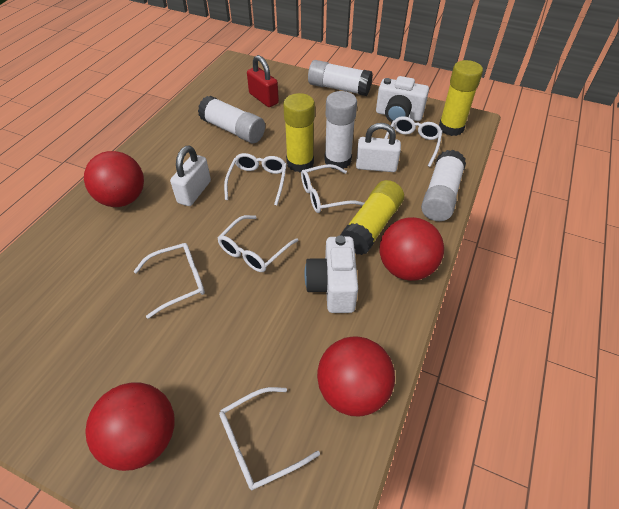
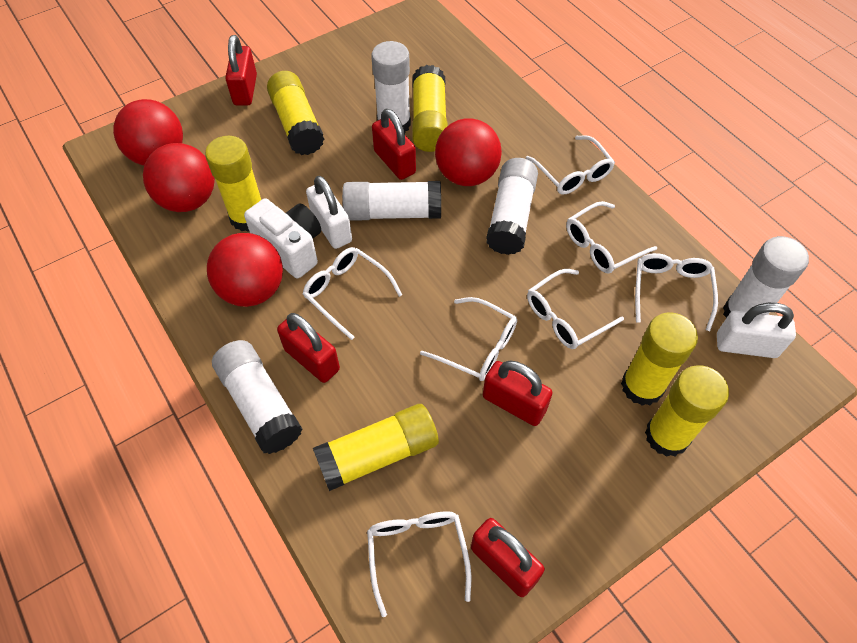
red padlock: 1 -> 5
white camera: 2 -> 1
white glasses: 6 -> 7
white glue stick: 4 -> 5
yellow glue stick: 3 -> 6

